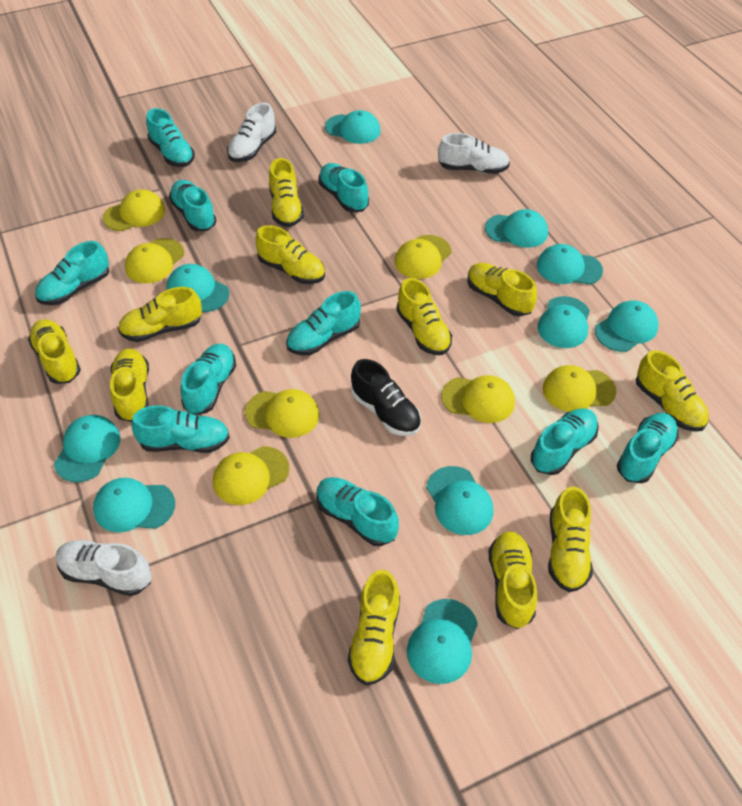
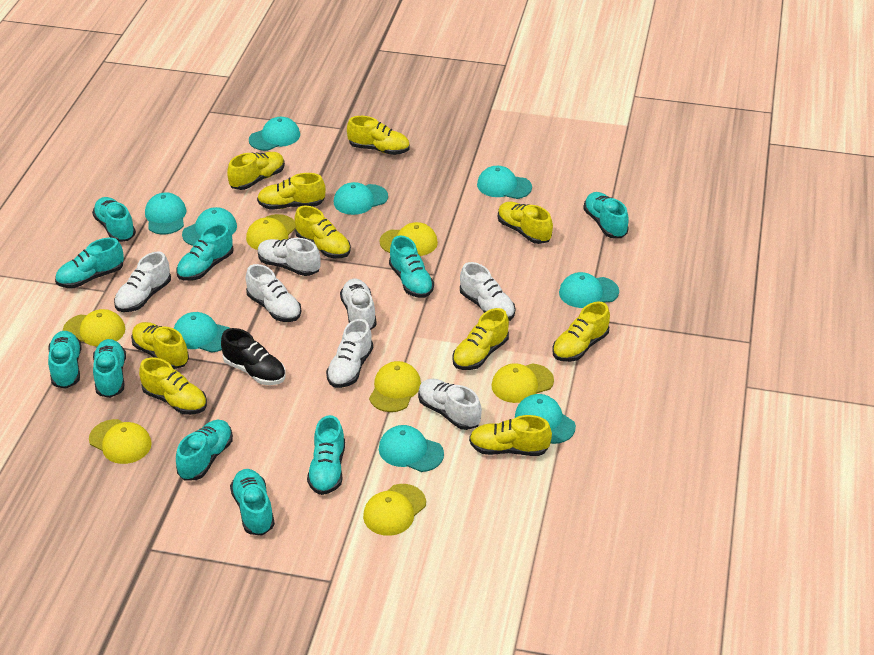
turquoise cap: 10 -> 9
white shoe: 3 -> 7
yellow shoe: 11 -> 10

